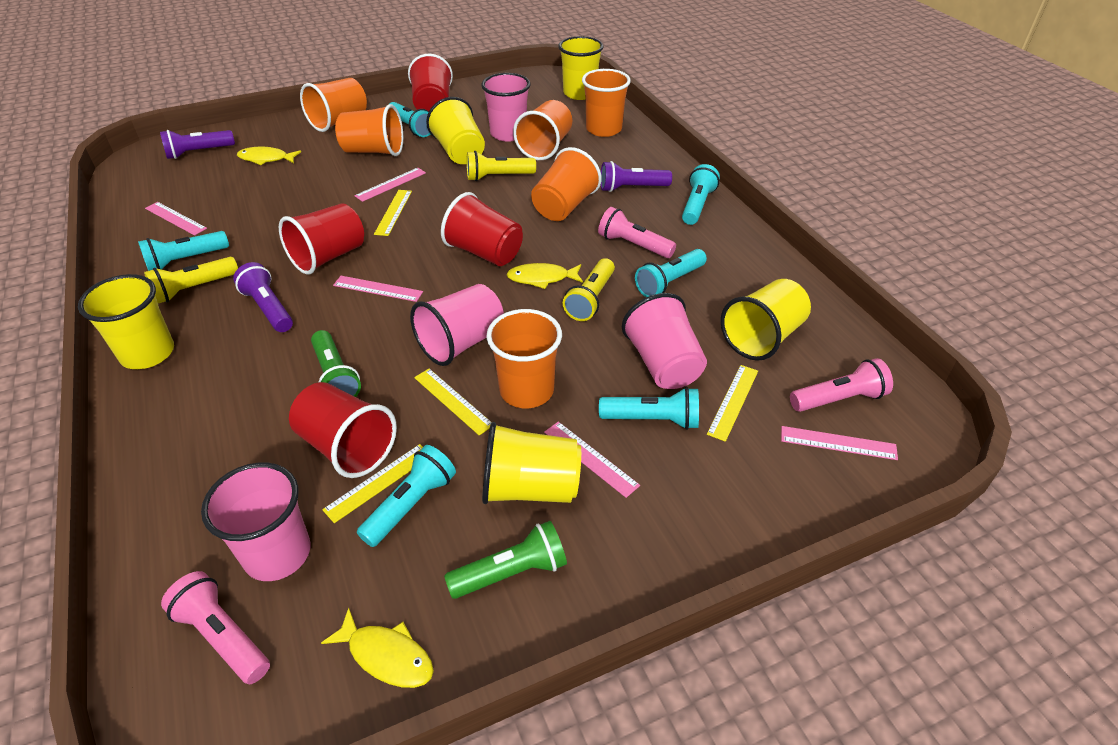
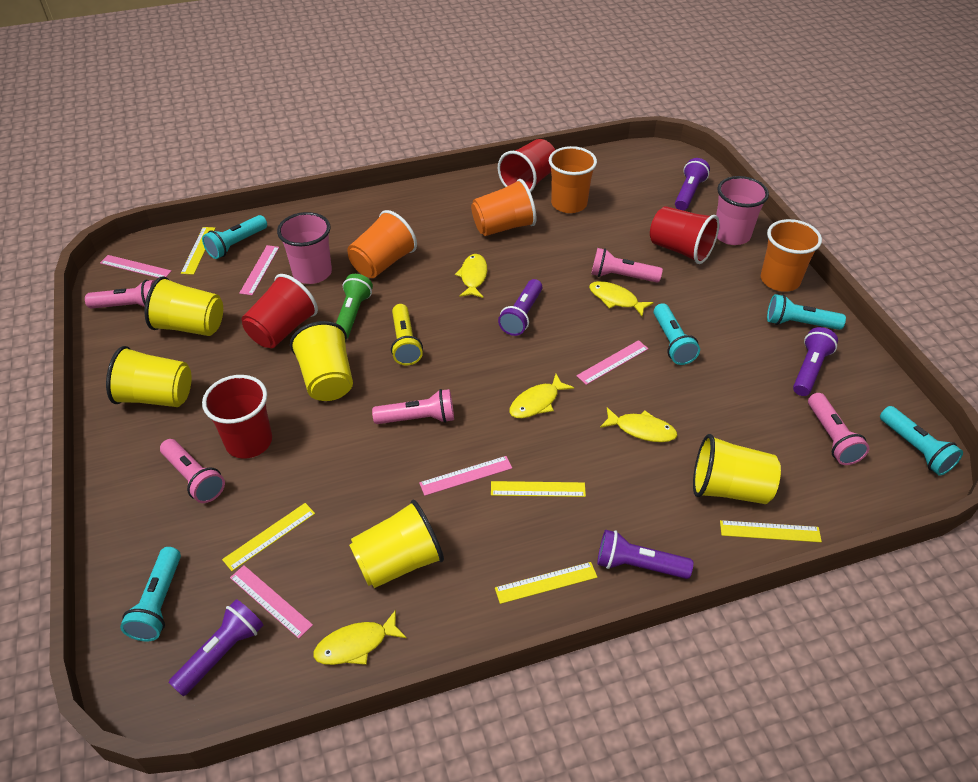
green flashlight: 2 -> 1
orange cup: 6 -> 4
pink cup: 4 -> 2
pink flashlight: 3 -> 5
purple flashlight: 3 -> 5
turquoise flashlight: 6 -> 5
yellow fish: 3 -> 5
yellow flashlight: 3 -> 1
yellow ruler: 4 -> 5

